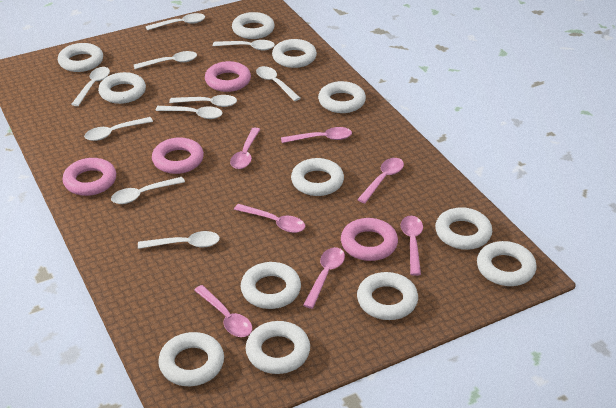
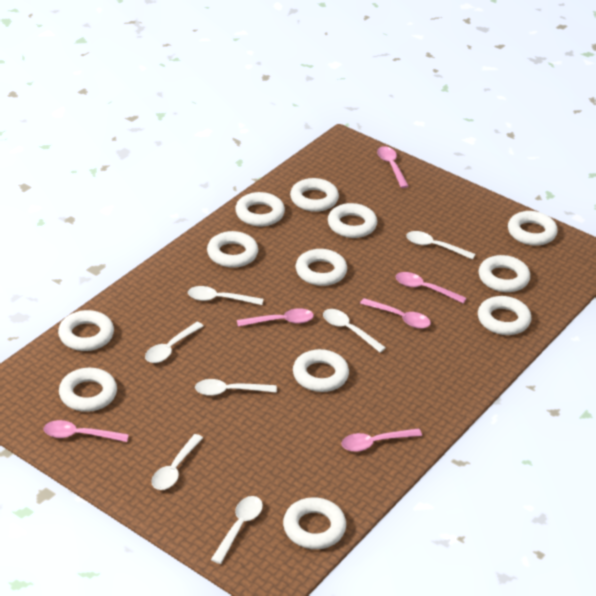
pink ring: 4 -> 0
pink spoon: 7 -> 6
white spoon: 10 -> 7

